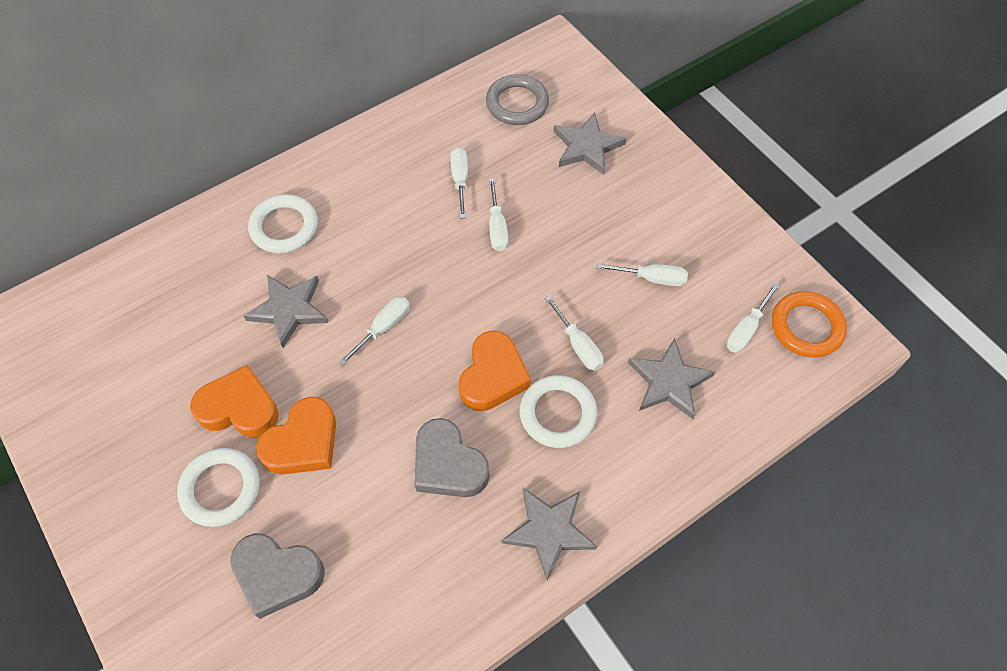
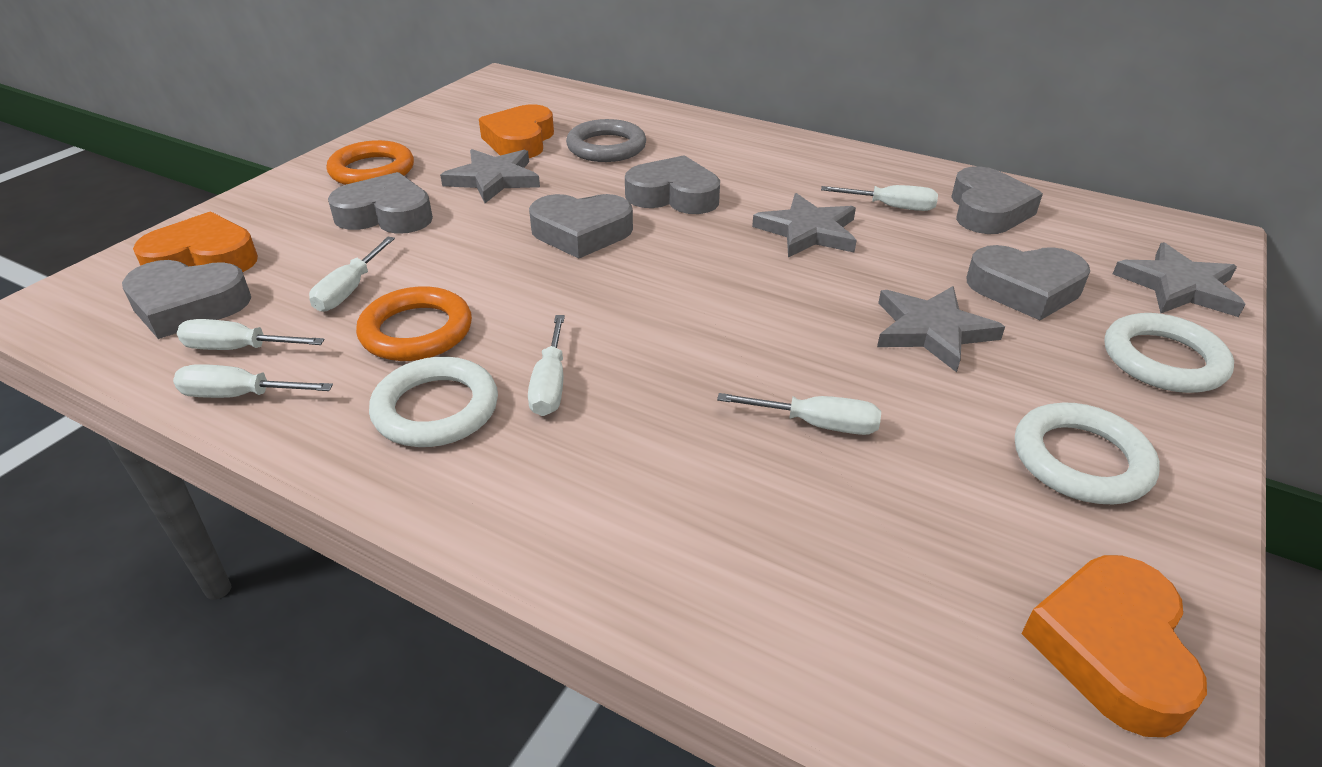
grey heart: 2 -> 6
orange ring: 1 -> 2

